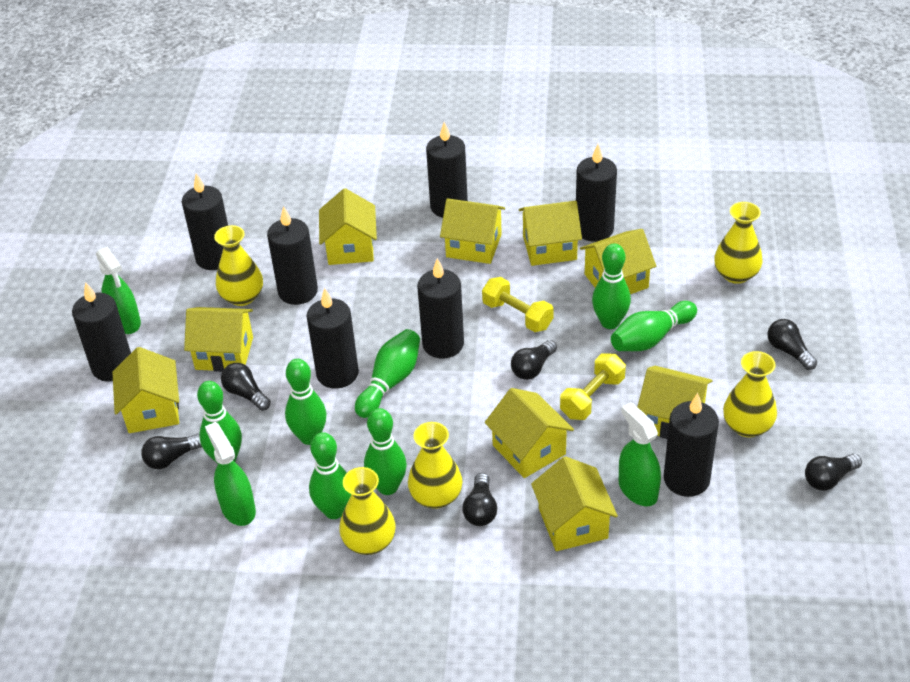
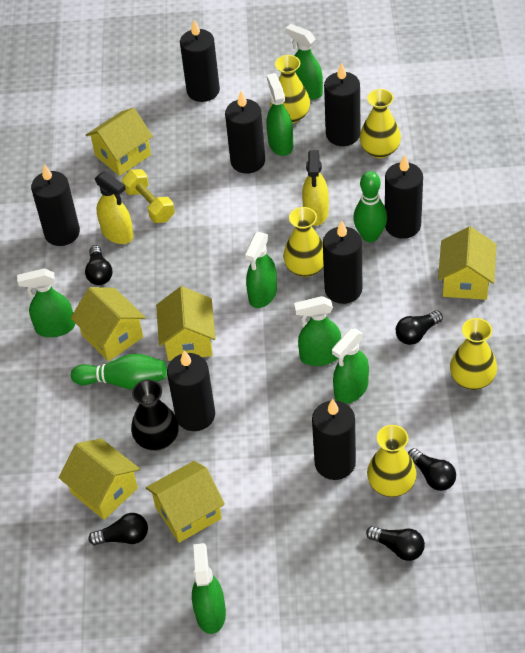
black light bulb: 6 -> 5
black vase: 0 -> 1
green bowling pin: 7 -> 2
green spray bottle: 3 -> 7
yellow dumbbell: 2 -> 1
yellow house: 9 -> 6
yellow spray bottle: 0 -> 2

